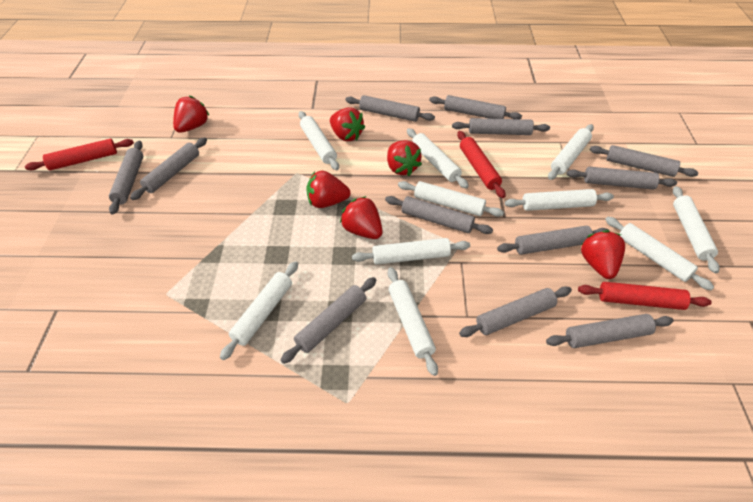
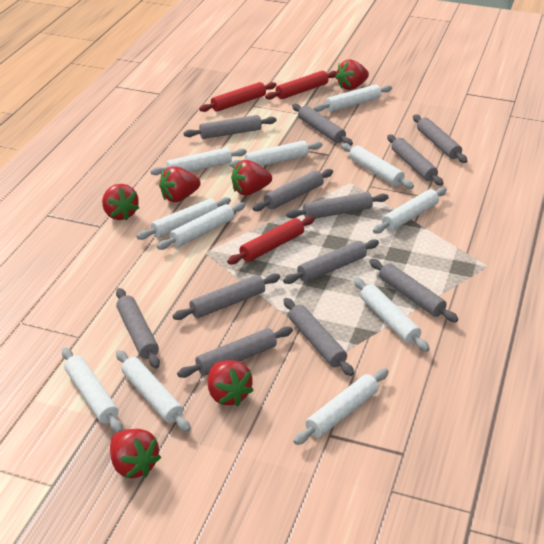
white rolling pin: 10 -> 11

